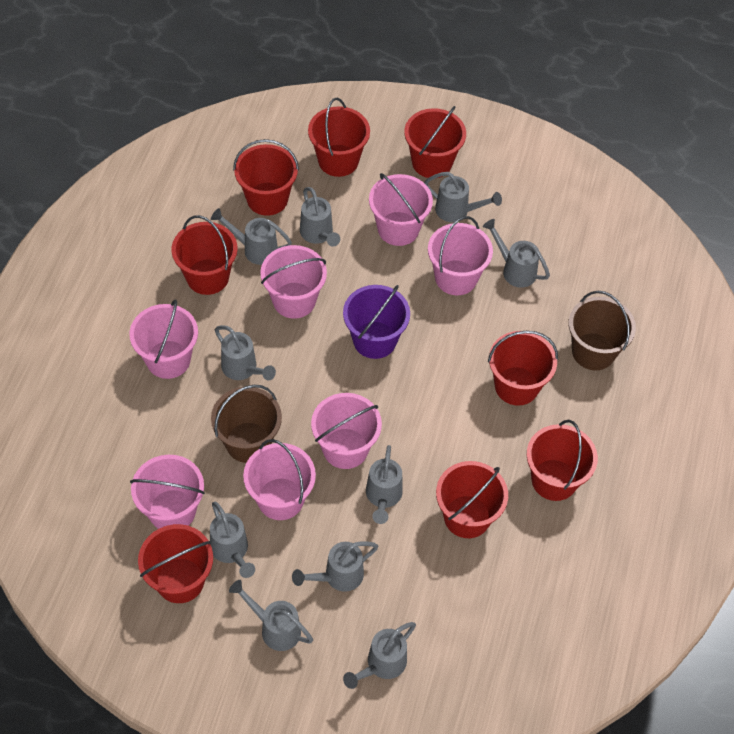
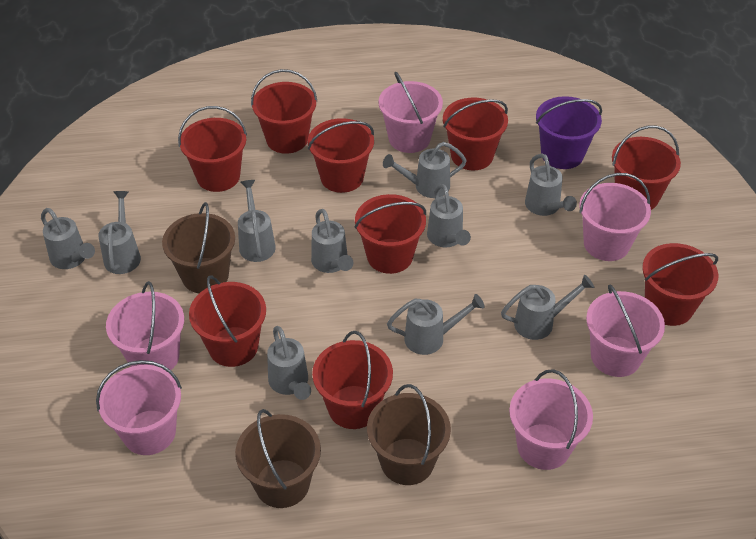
brown bucket: 2 -> 3
pink bucket: 7 -> 6
red bucket: 8 -> 9

